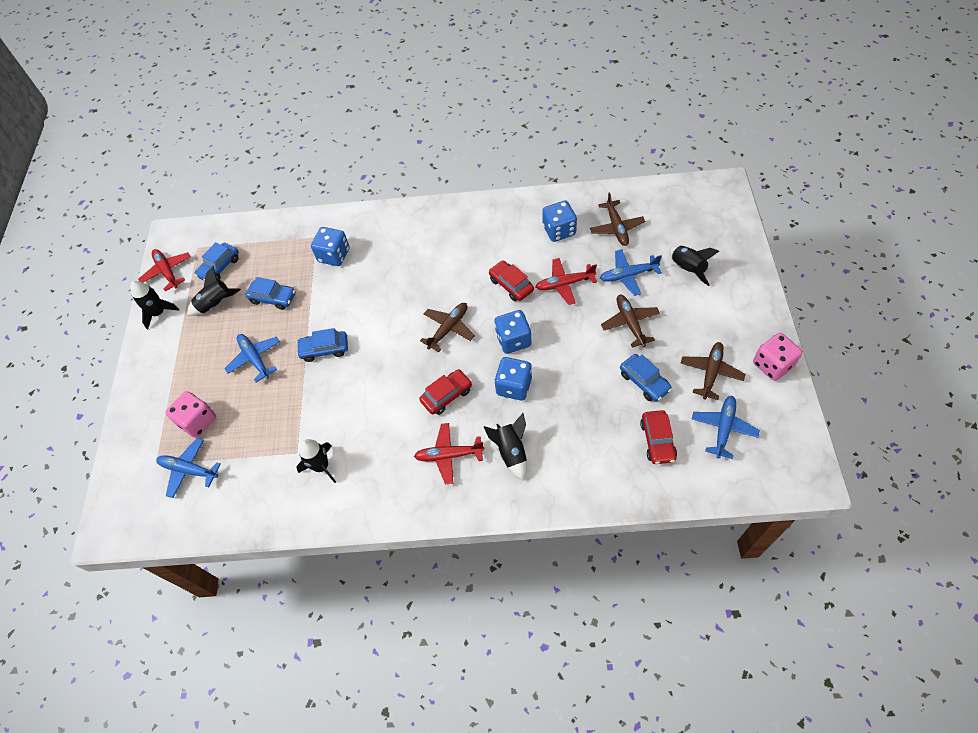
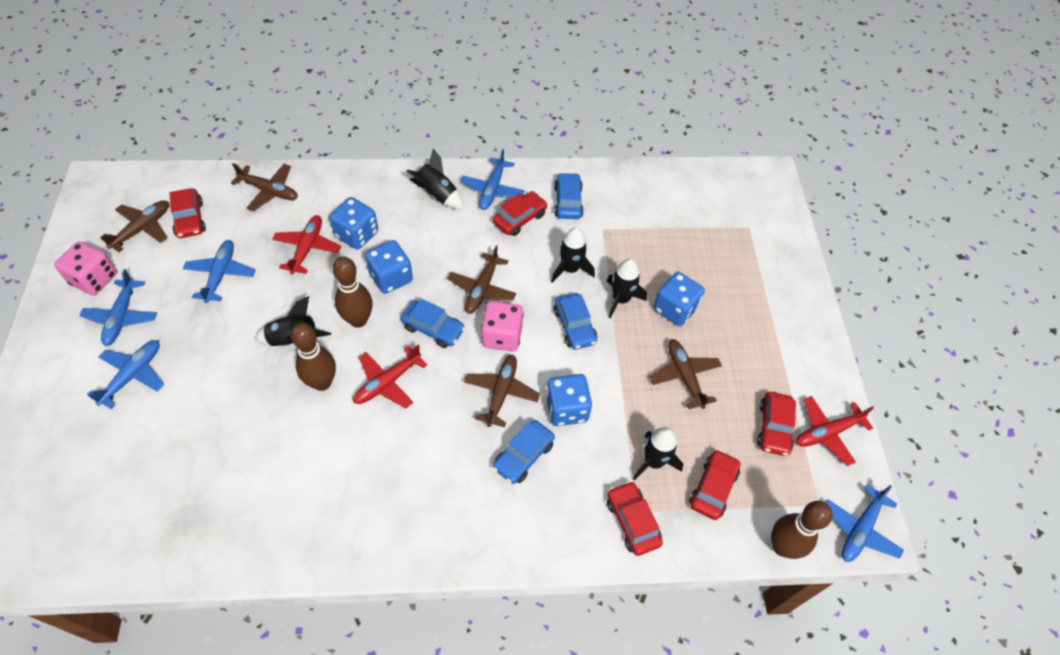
blue plane: 4 -> 5
brown bowling pin: 0 -> 3
brown plane: 4 -> 5
red car: 3 -> 5

